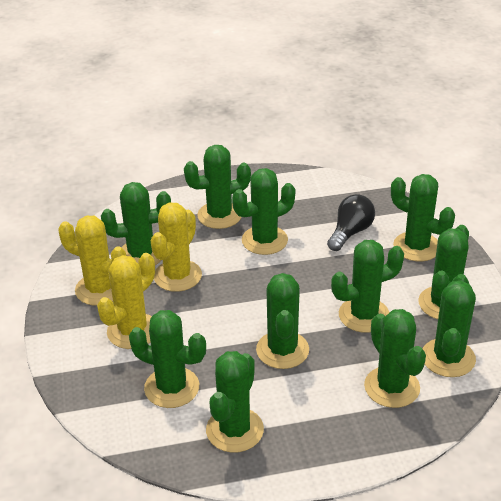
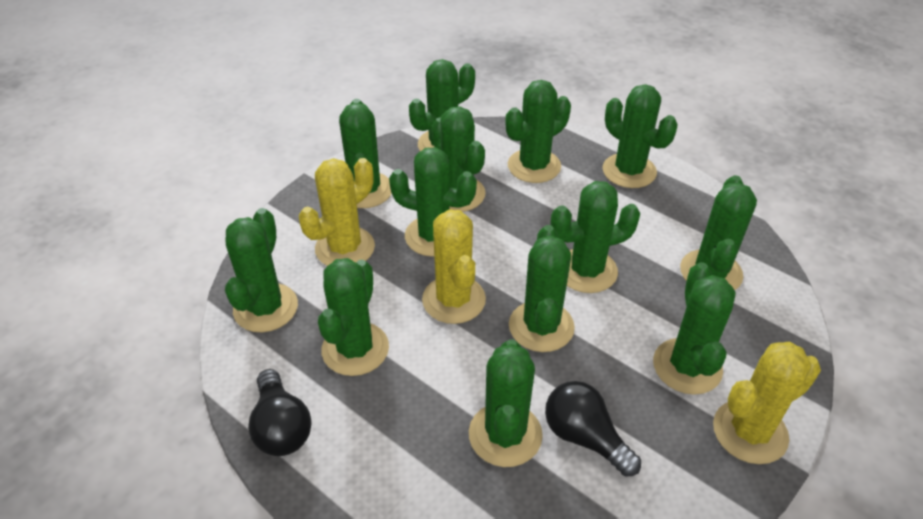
black light bulb: 1 -> 2
green cactus: 11 -> 13

